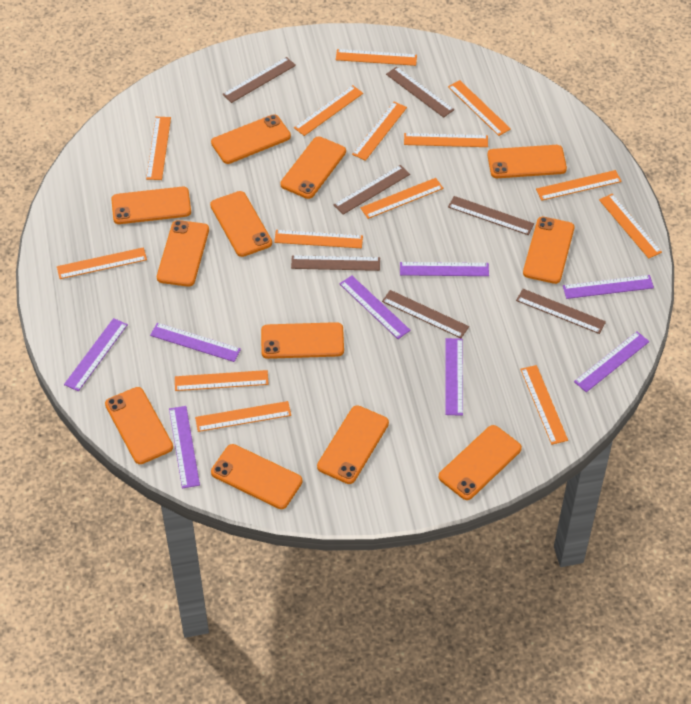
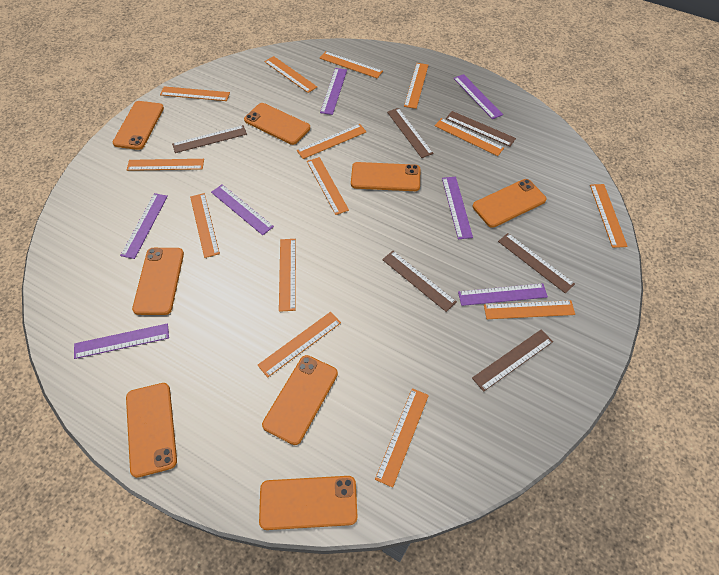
brown ruler: 7 -> 6
orange phone: 12 -> 8
purple ruler: 8 -> 7

